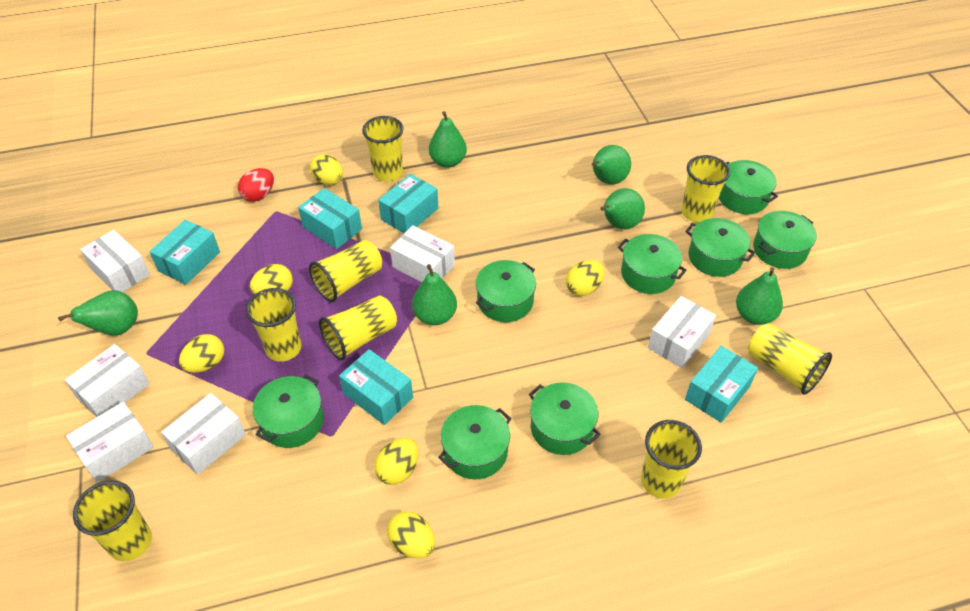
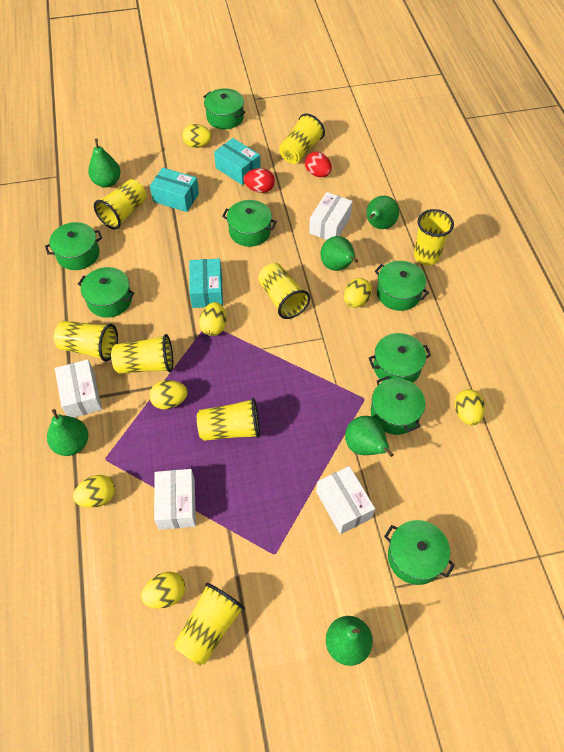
red egg: 1 -> 2
turquoise box: 5 -> 3
white box: 6 -> 4
yellow egg: 6 -> 7

